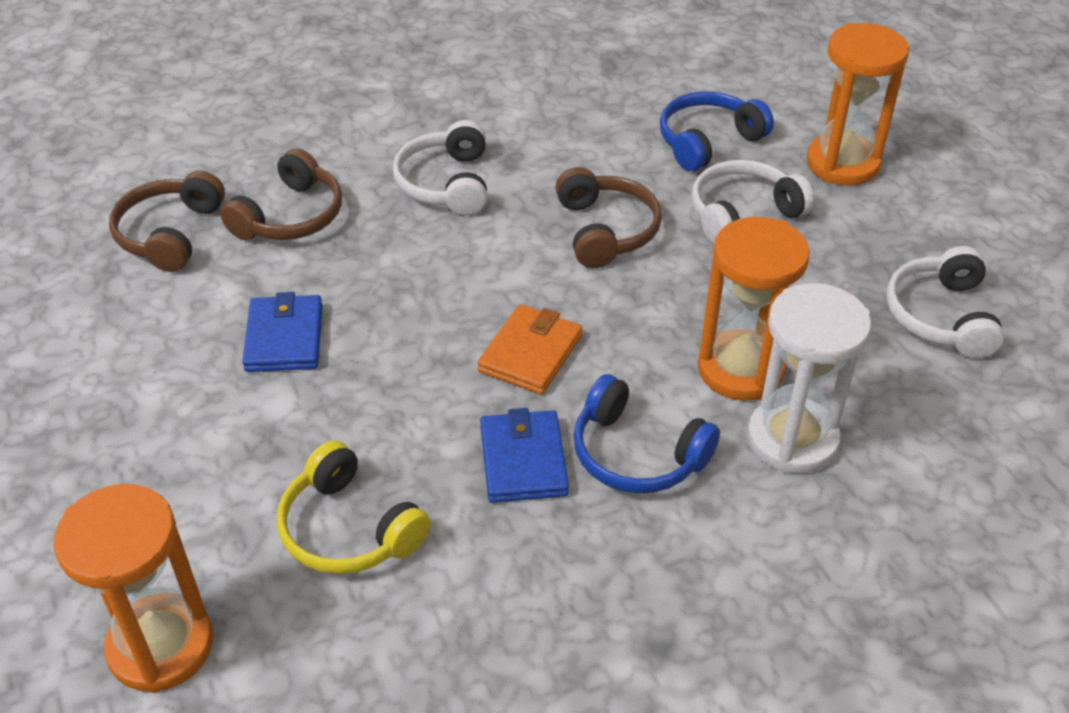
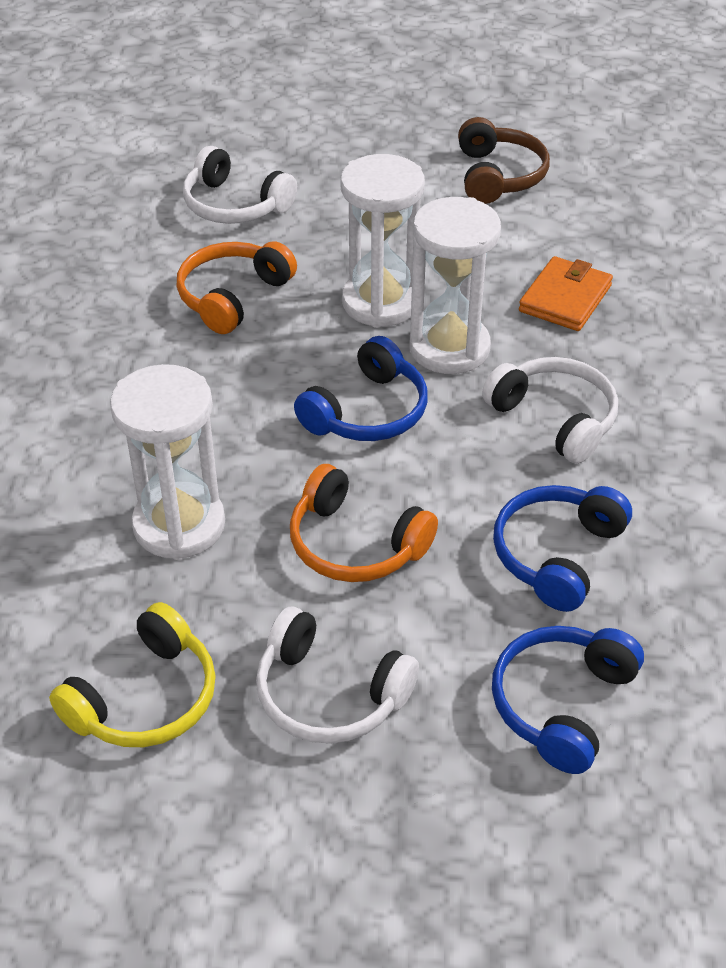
blue headphones: 2 -> 3
blue wallet: 2 -> 0
brown headphones: 3 -> 1
orange headphones: 0 -> 2
orange hourglass: 3 -> 0
white hourglass: 1 -> 3

